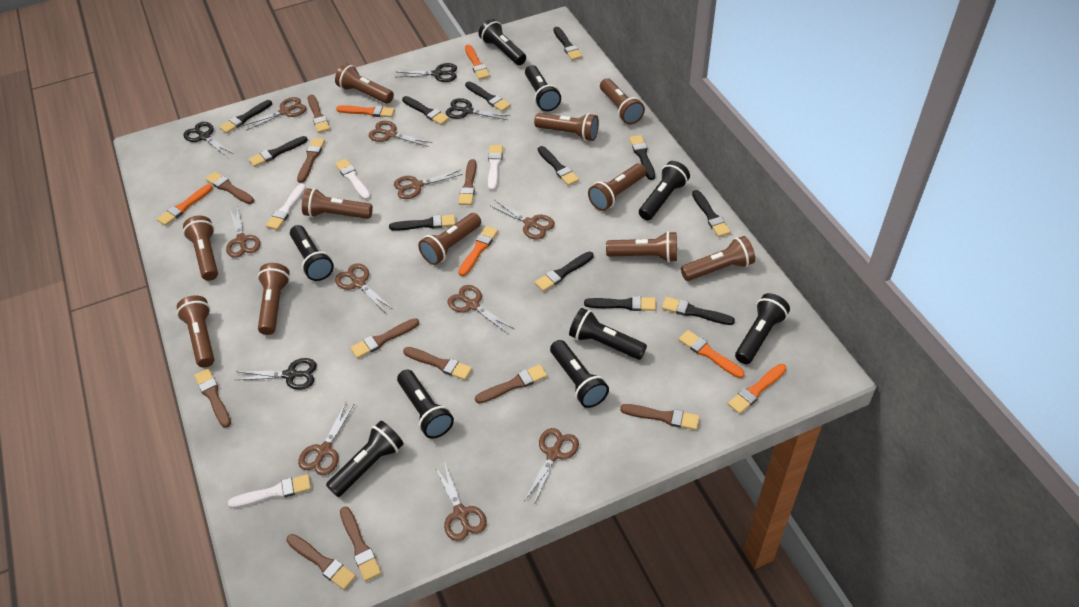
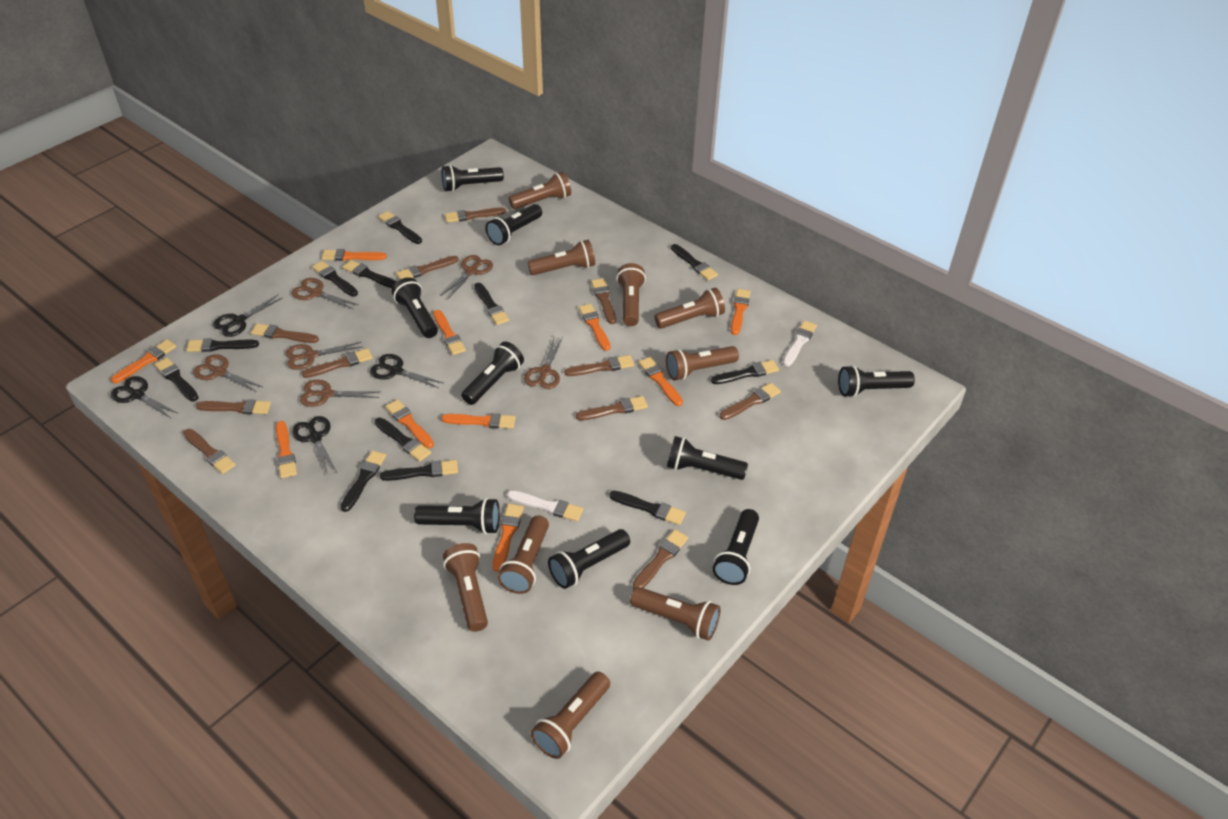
brown flashlight: 11 -> 9
brown scissors: 10 -> 6
orange brush: 6 -> 10
white brush: 4 -> 2

